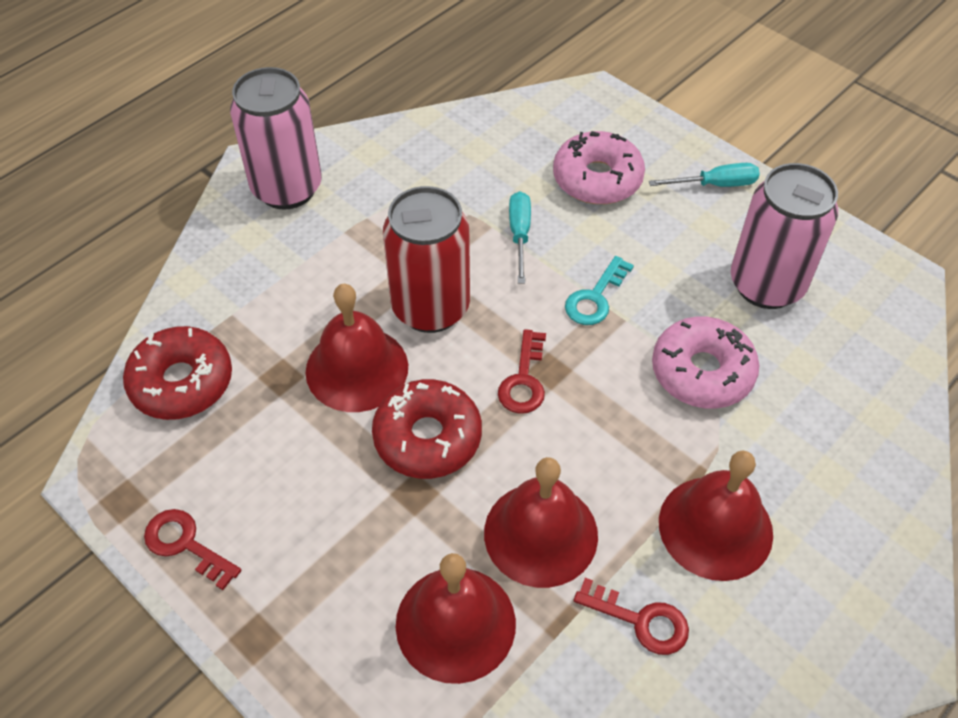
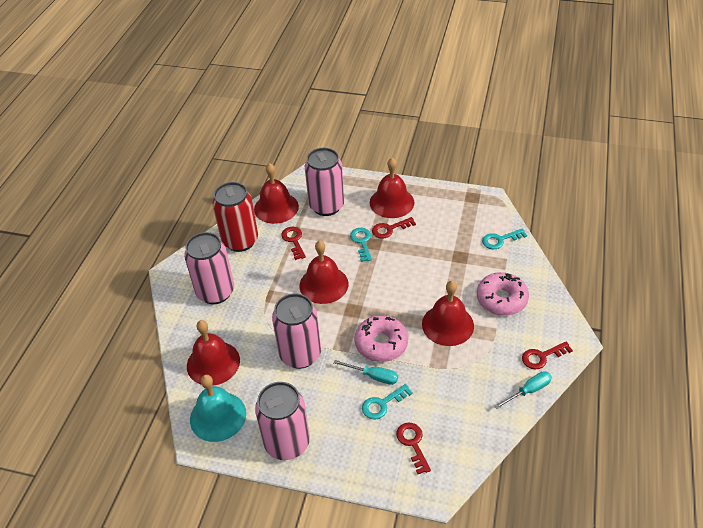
pink can: 2 -> 4
red bell: 4 -> 5
red donut: 2 -> 0
red key: 3 -> 4
turquoise bell: 0 -> 1
turquoise key: 1 -> 3

